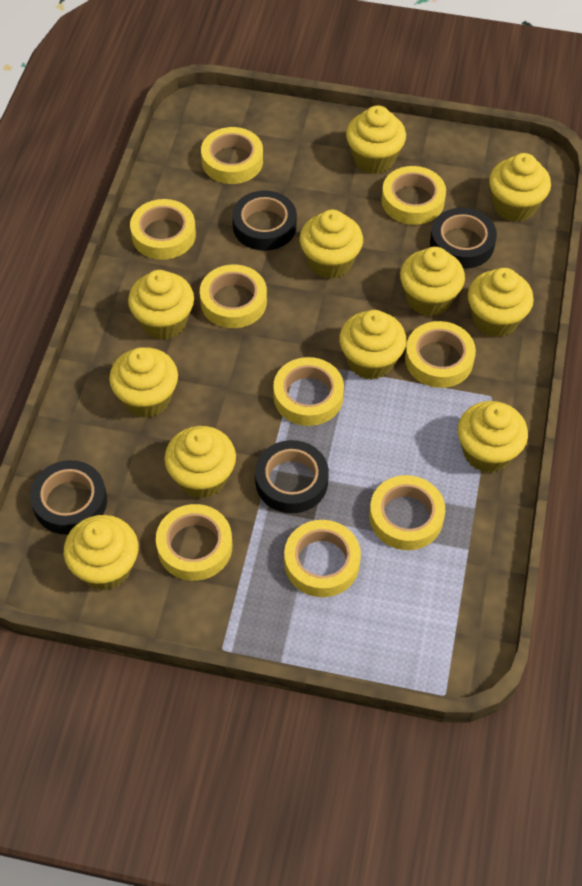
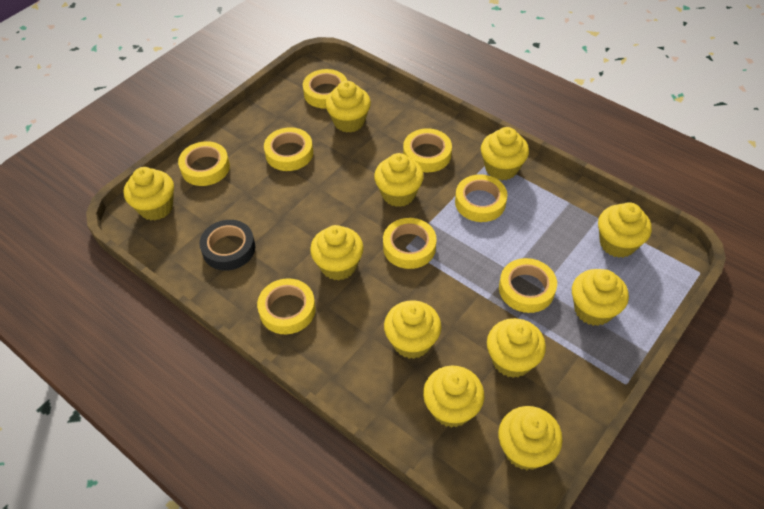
black tape: 4 -> 1
yellow tape: 9 -> 8

